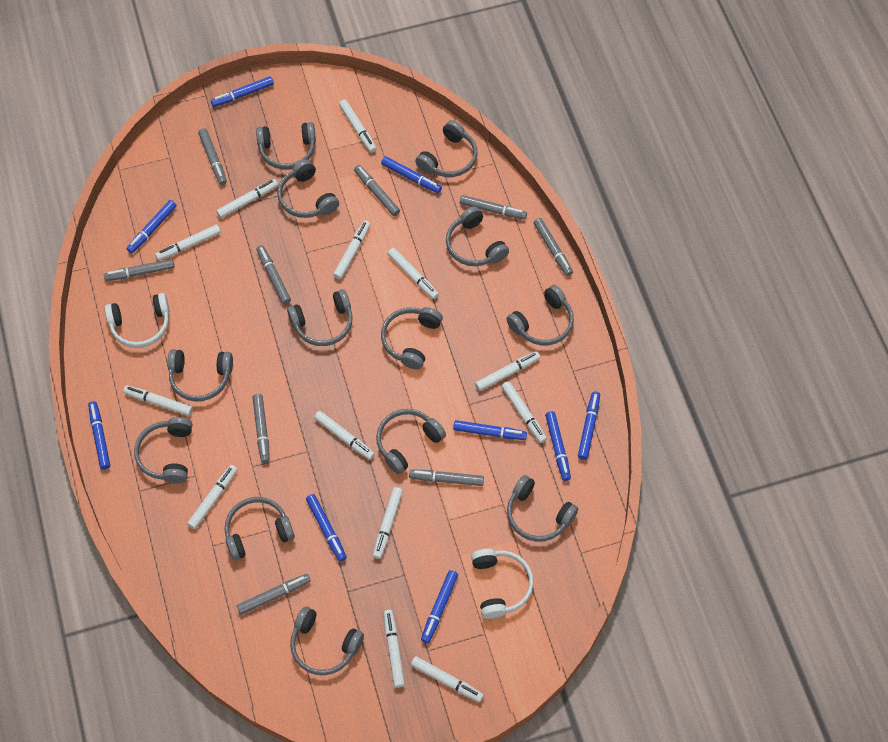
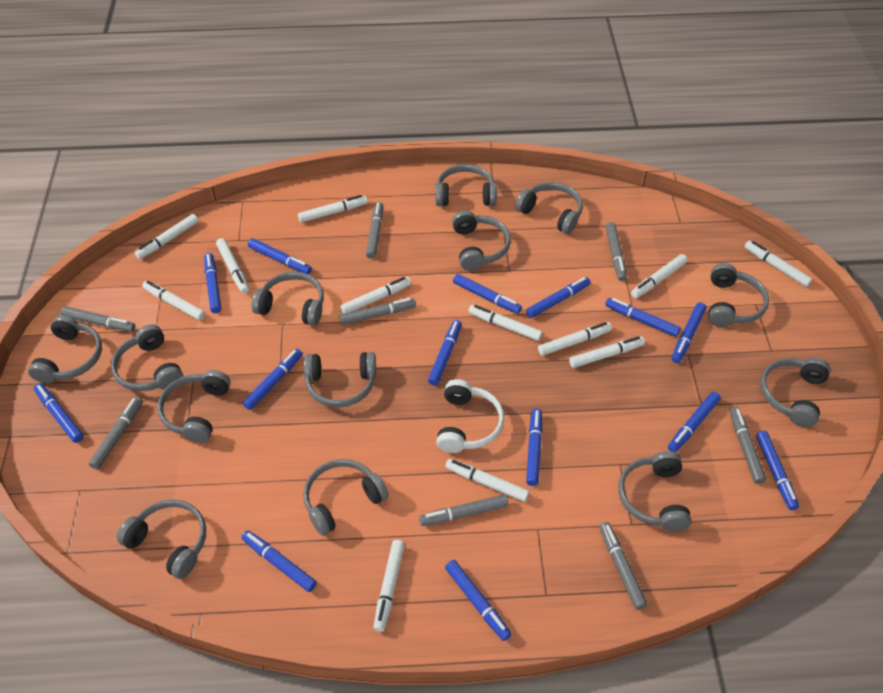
blue marker: 9 -> 14
grey marker: 9 -> 8
white headphones: 2 -> 1
white marker: 13 -> 12

